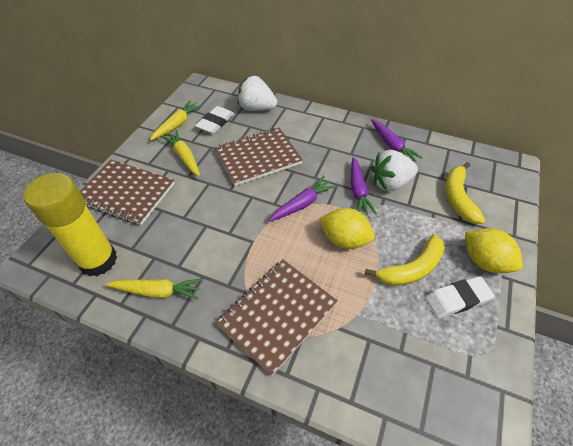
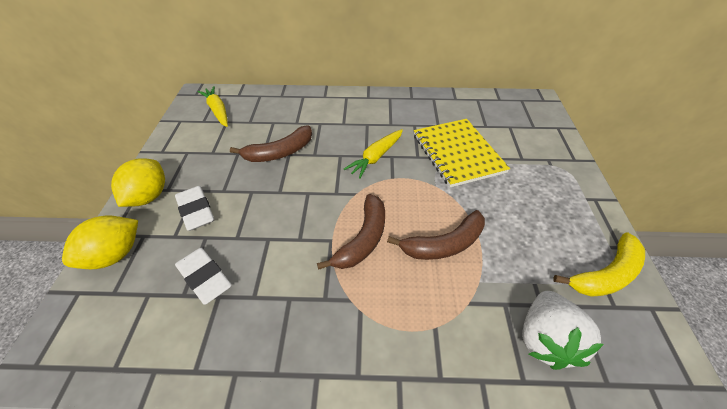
brown banana: 0 -> 3
brown notebook: 3 -> 0
purple carrot: 3 -> 0
white strawberry: 2 -> 1
yellow banana: 2 -> 1
yellow carrot: 3 -> 2
yellow glue stick: 1 -> 0
yellow notebook: 0 -> 1

